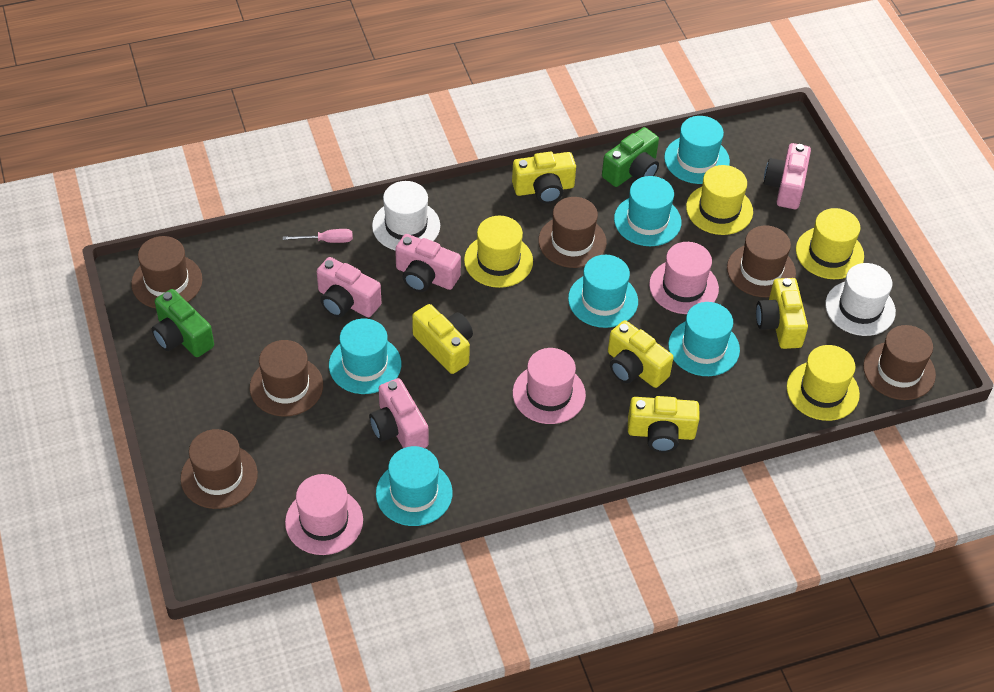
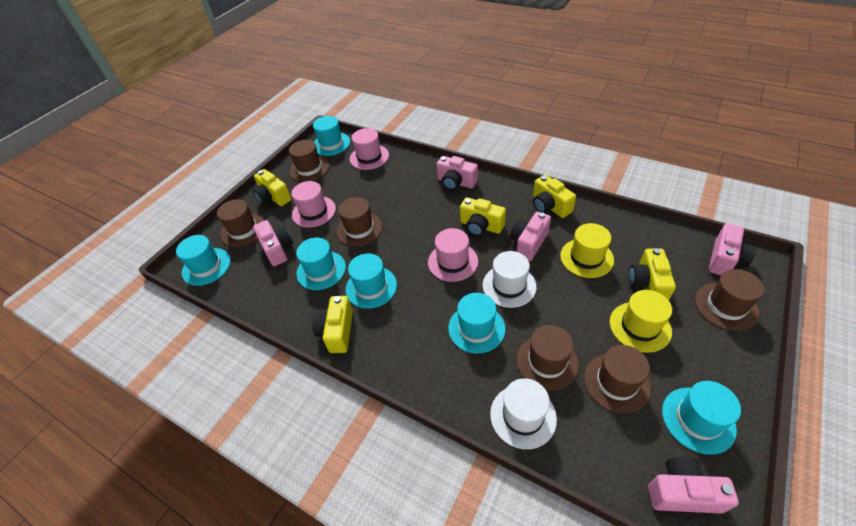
green camera: 2 -> 0
pink camera: 4 -> 5
pink screwdriver: 1 -> 0
yellow hat: 4 -> 2

